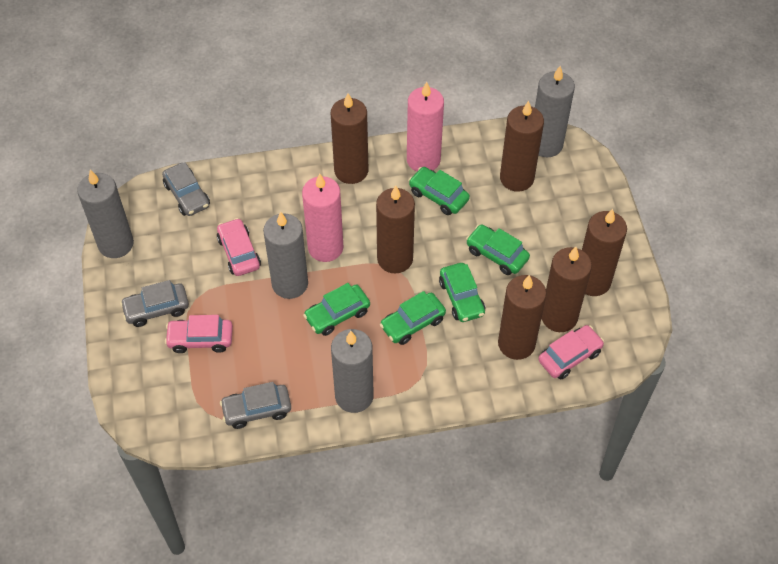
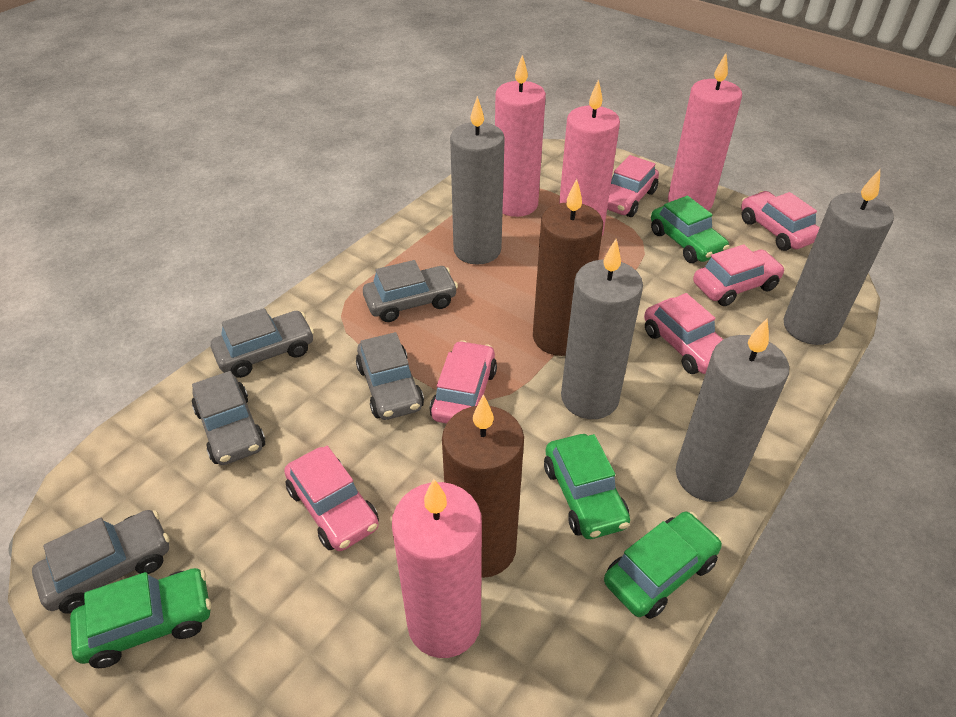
brown candle: 6 -> 2
green car: 5 -> 4
grey car: 3 -> 5
pink candle: 2 -> 4
pink car: 3 -> 6

